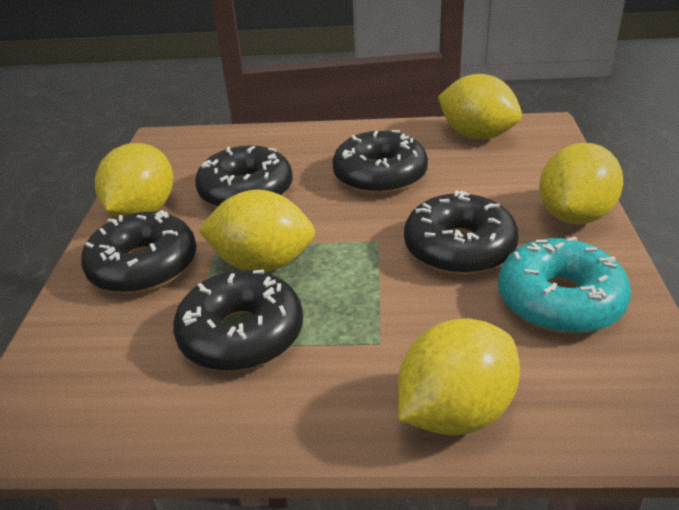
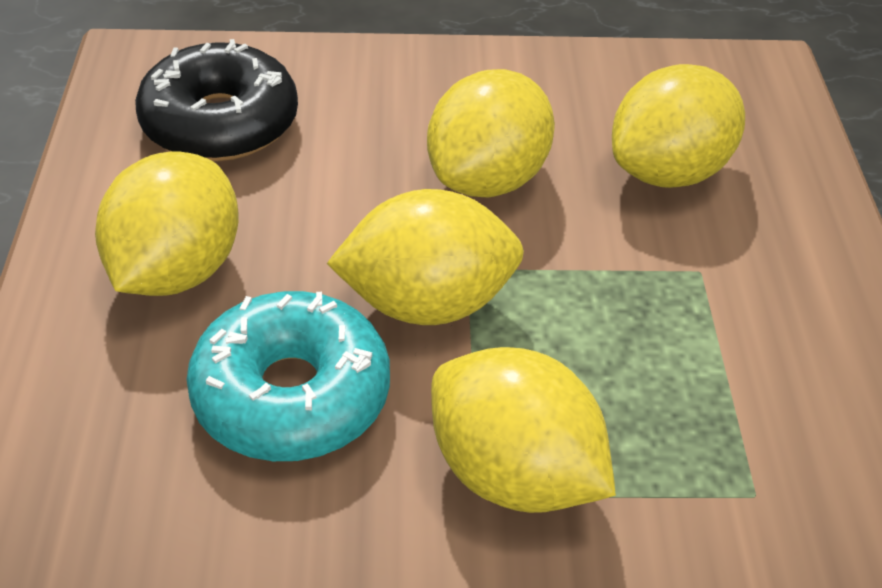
black donut: 5 -> 1

